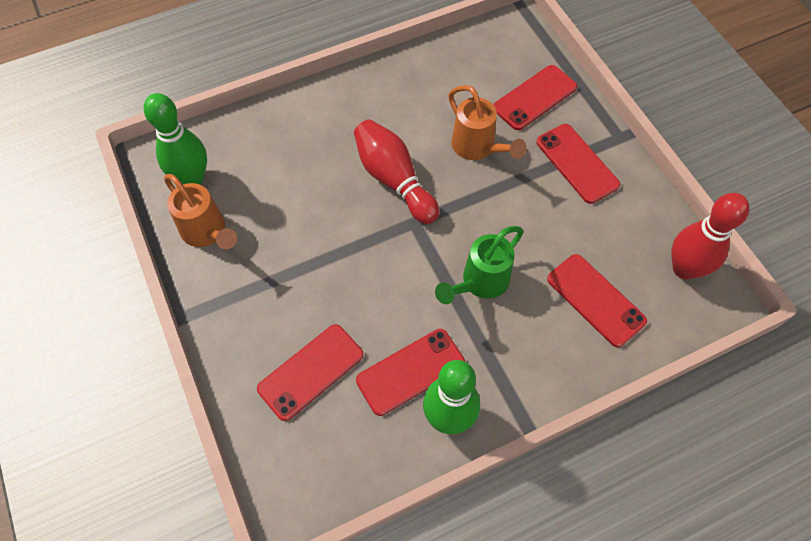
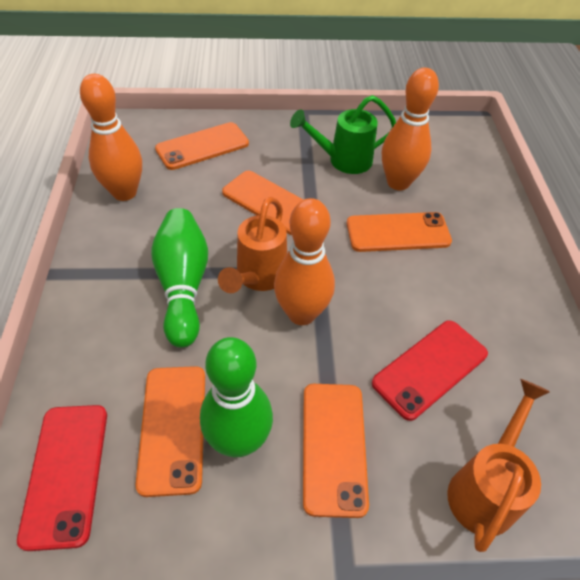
orange bowling pin: 0 -> 3
orange phone: 0 -> 5
red bowling pin: 2 -> 0
red phone: 5 -> 2

